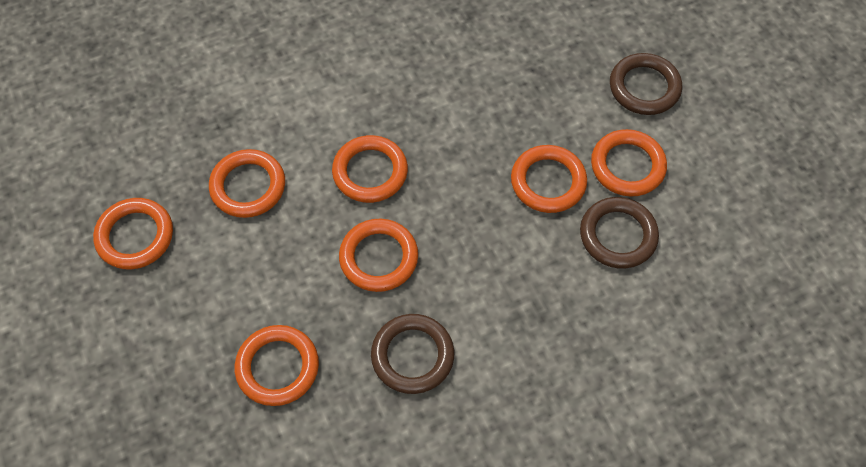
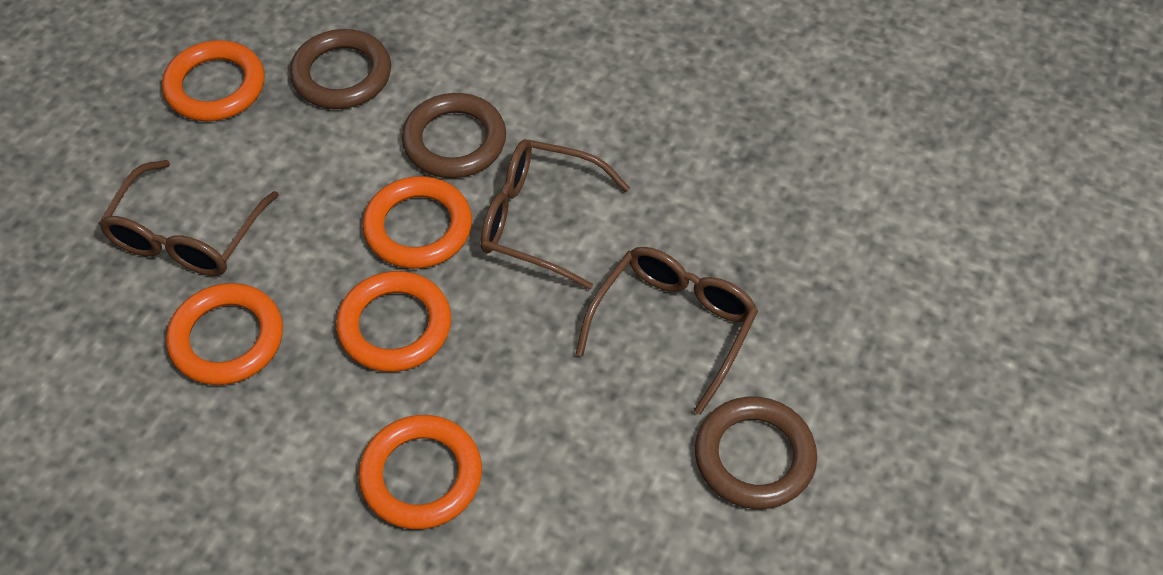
brown glasses: 0 -> 3
orange ring: 7 -> 5

